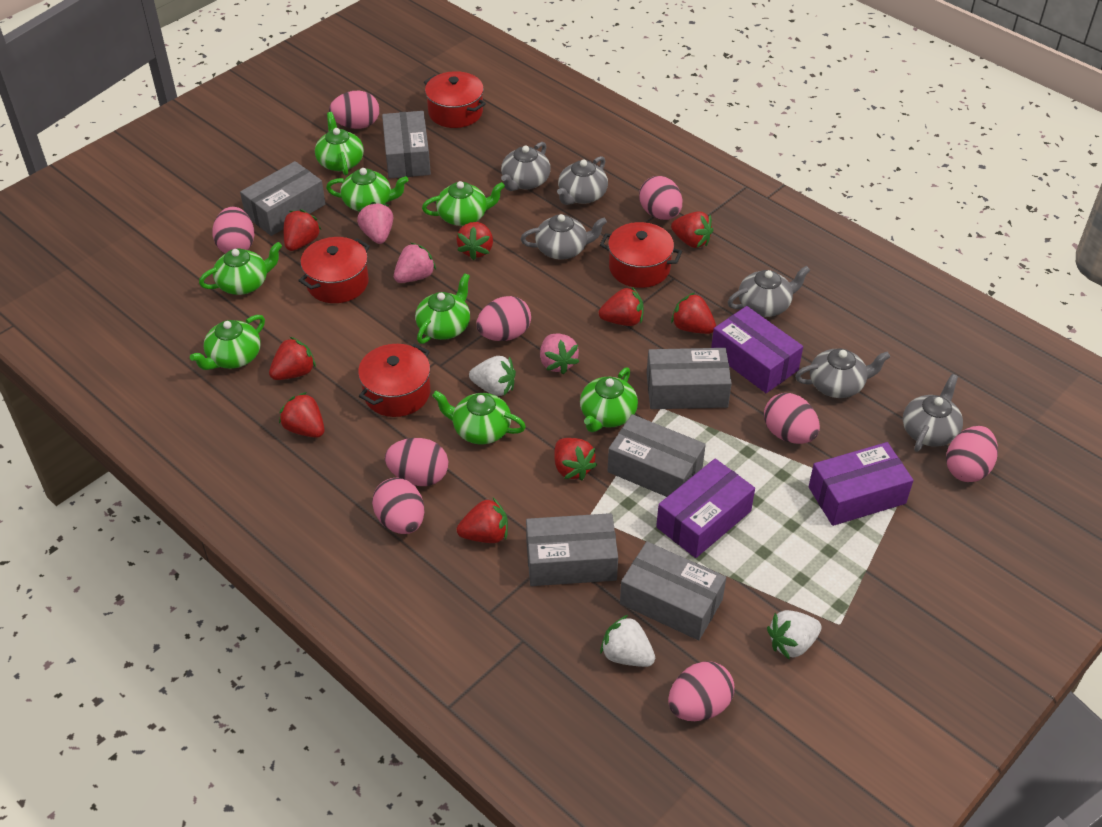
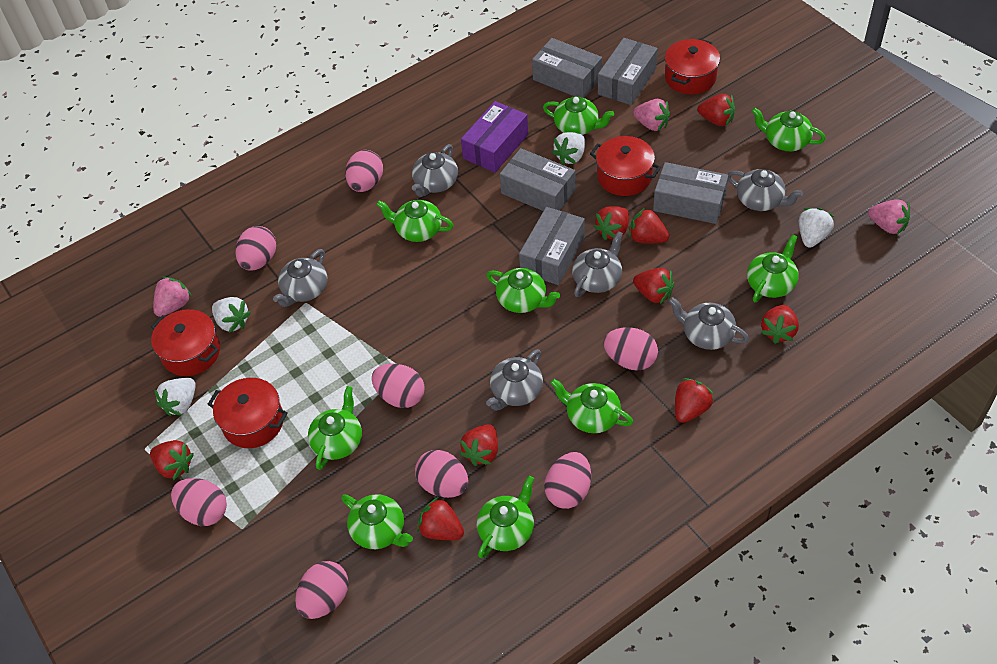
green teapot: 8 -> 9
grey box: 6 -> 5
pink egg: 9 -> 8
purple box: 3 -> 1
white strawberry: 3 -> 4

